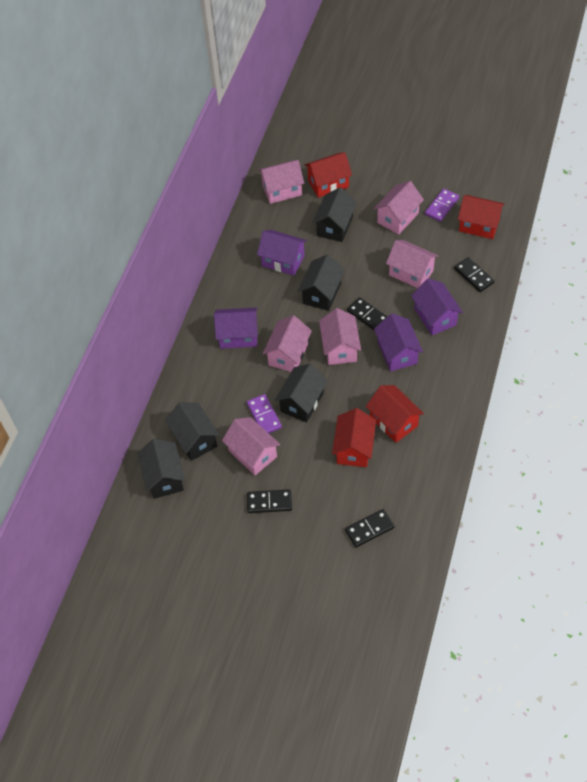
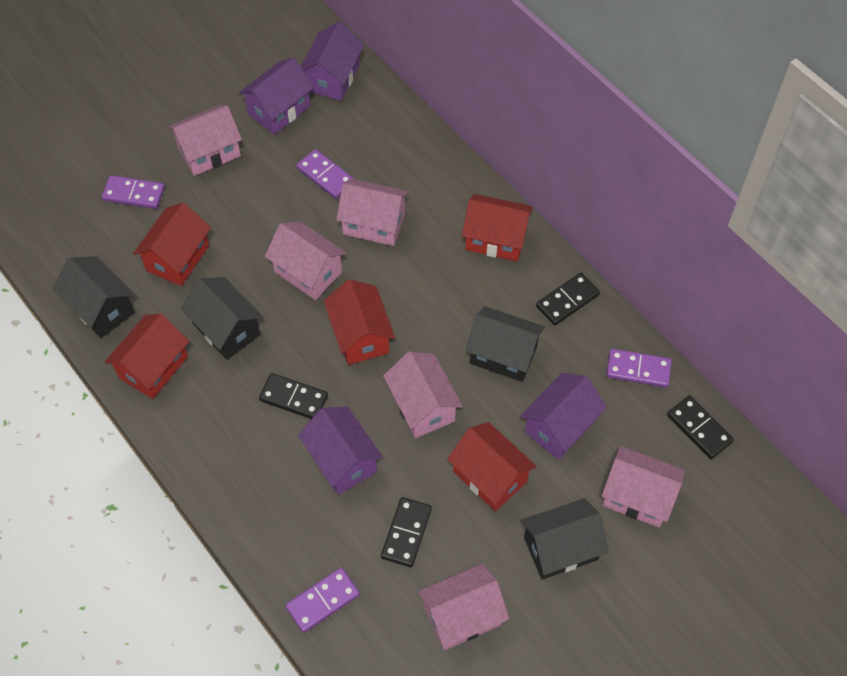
black house: 5 -> 4
purple domino: 2 -> 4
red house: 4 -> 5

